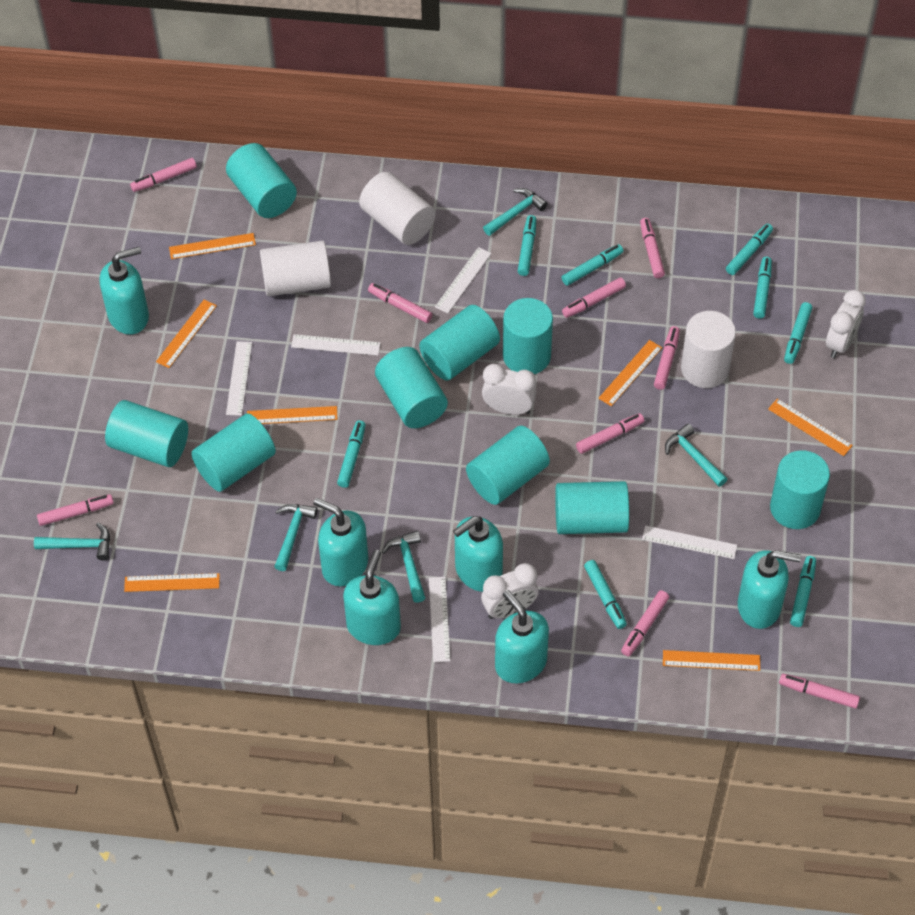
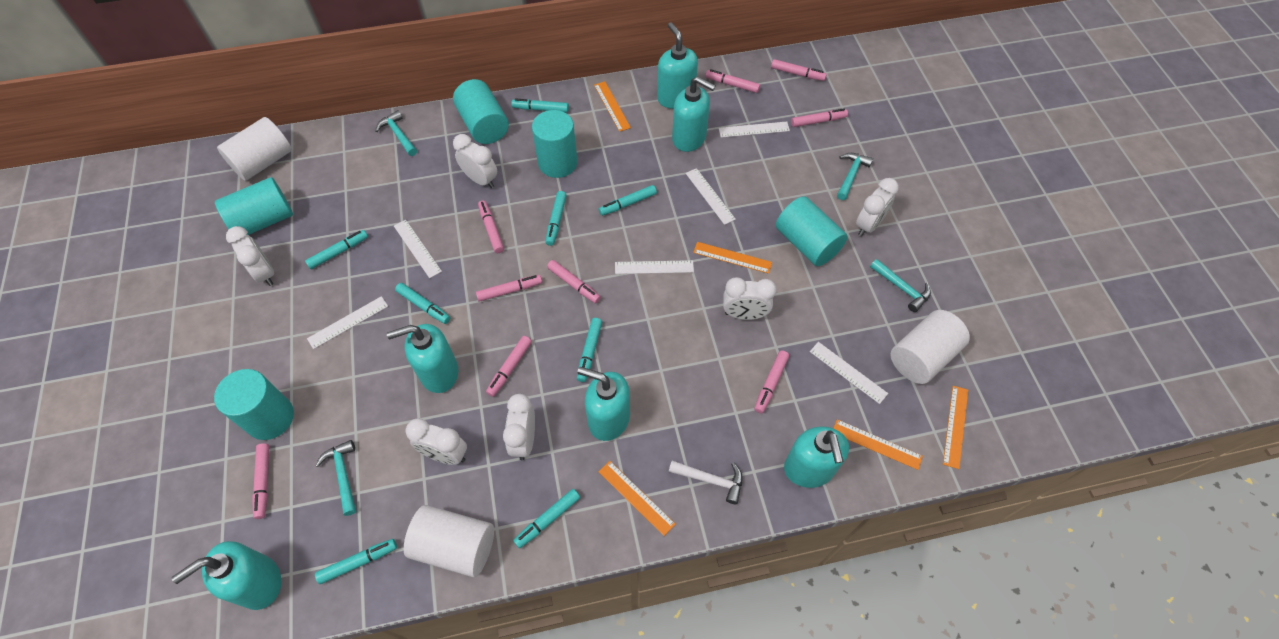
orange ruler: 7 -> 5
turquoise cylinder: 9 -> 5
turquoise hammer: 5 -> 4
white clock: 3 -> 6
white hammer: 0 -> 1
white ruler: 5 -> 6

